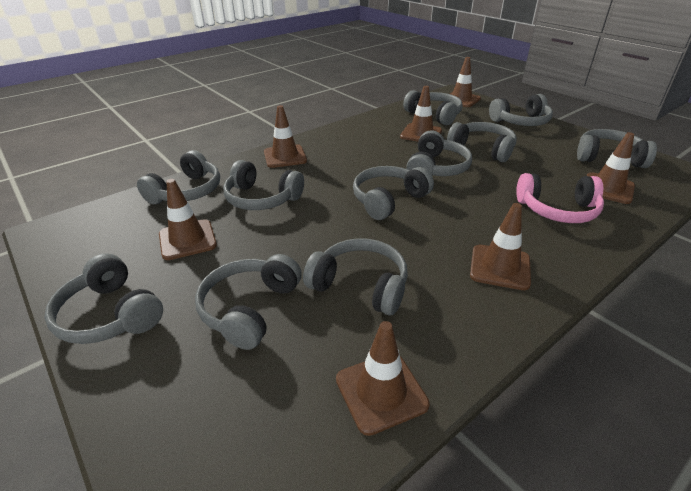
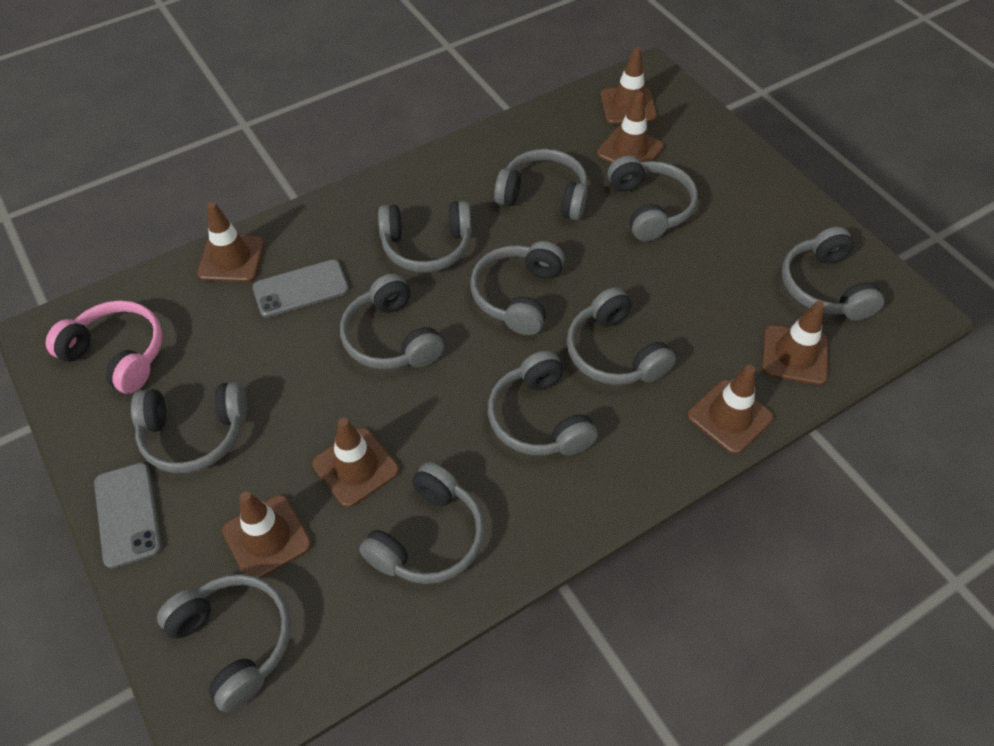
grey phone: 0 -> 2

